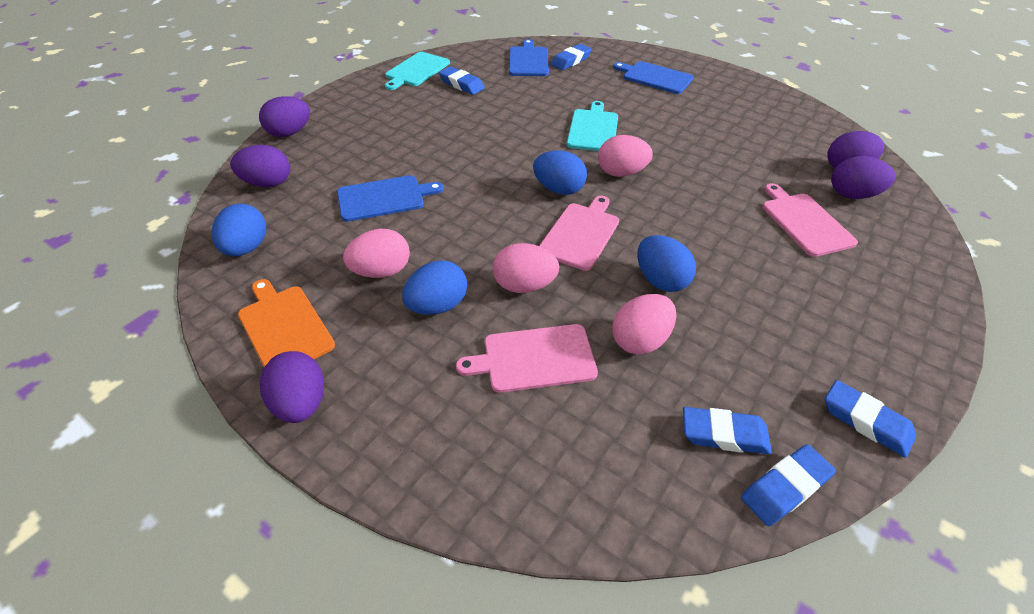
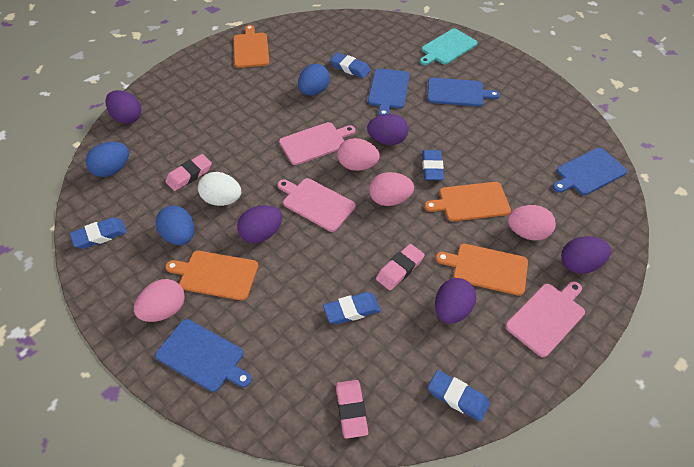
blue cutting board: 3 -> 4
blue egg: 4 -> 3
orange cutting board: 1 -> 4
pink eraser: 0 -> 3
turquoise cutting board: 2 -> 1
white egg: 0 -> 1

